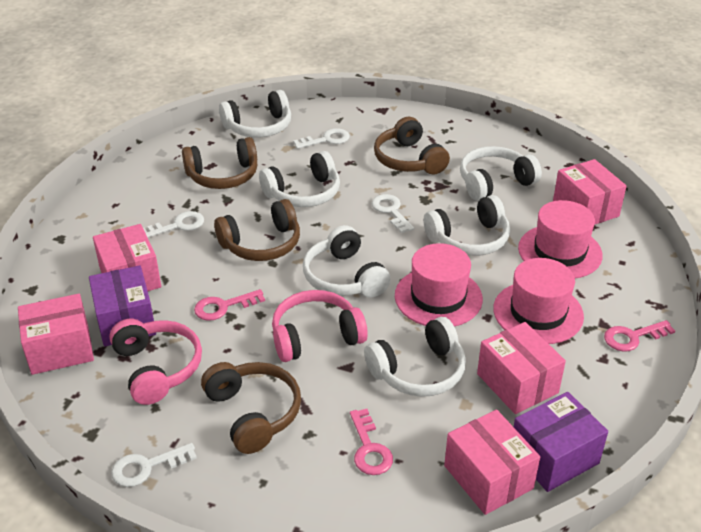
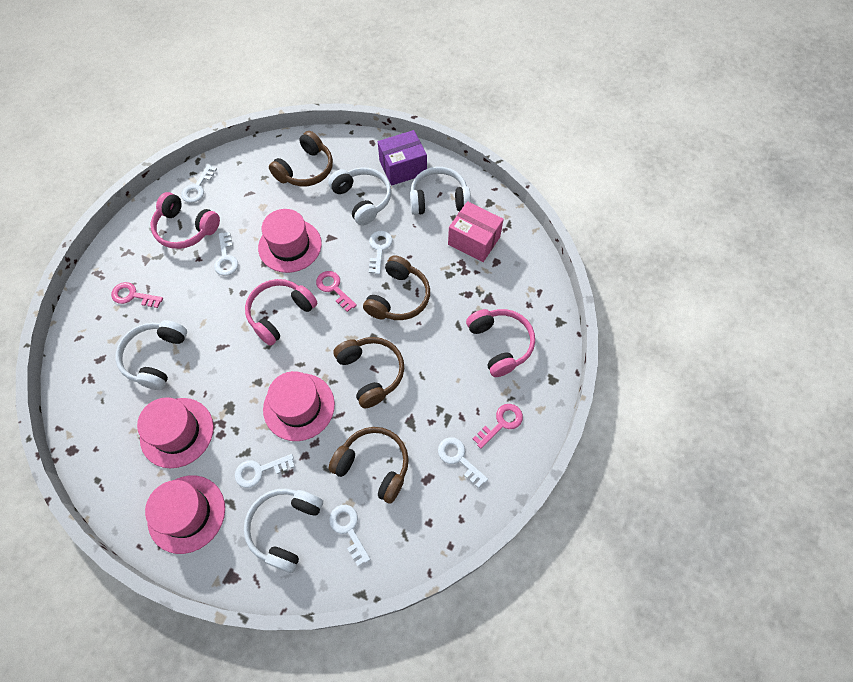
pink box: 5 -> 1
pink hat: 3 -> 4
pink headphones: 2 -> 3
purple box: 2 -> 1
white headphones: 6 -> 4
white key: 4 -> 6

